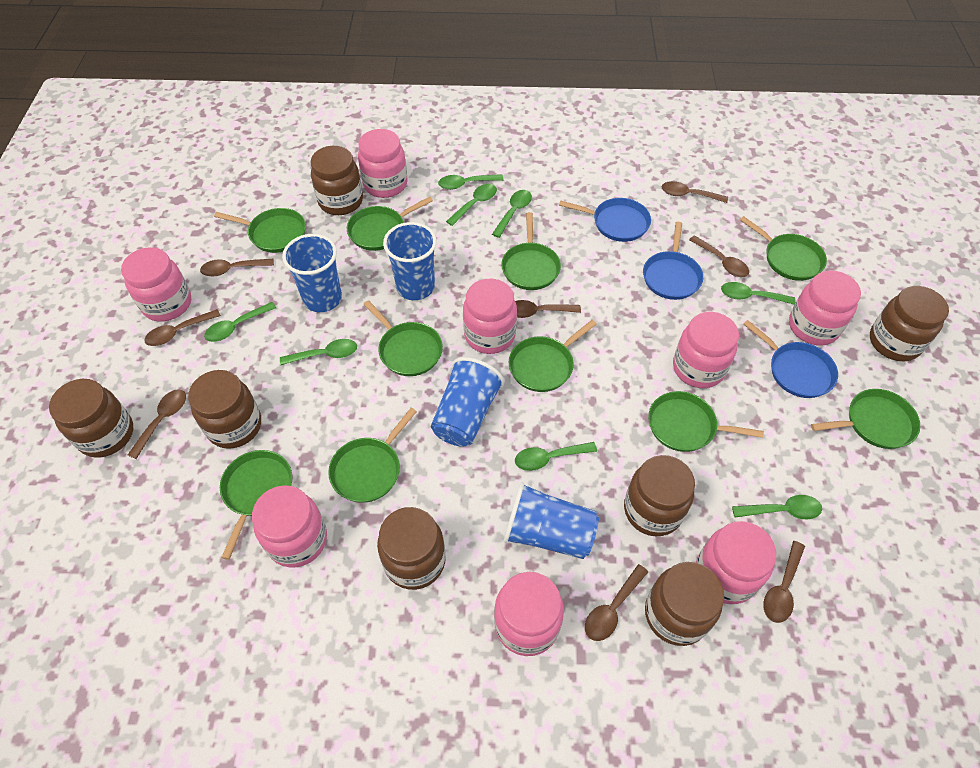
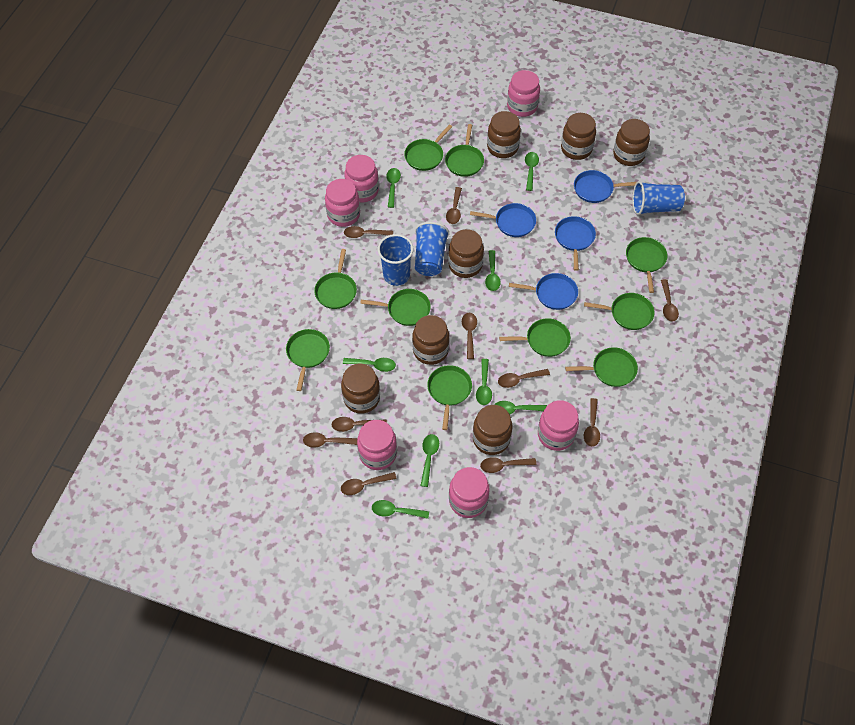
blue cup: 4 -> 3
blue pan: 3 -> 4
brown spoon: 8 -> 10
pink jar: 8 -> 6

